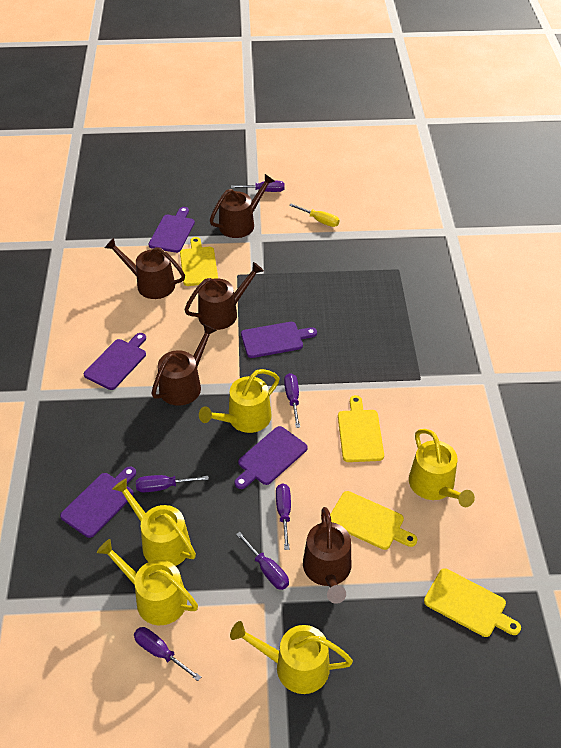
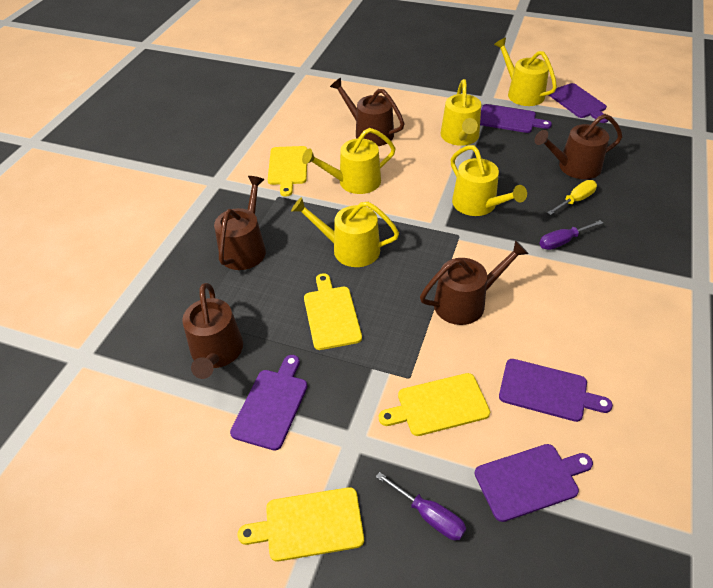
purple screwdriver: 6 -> 2

